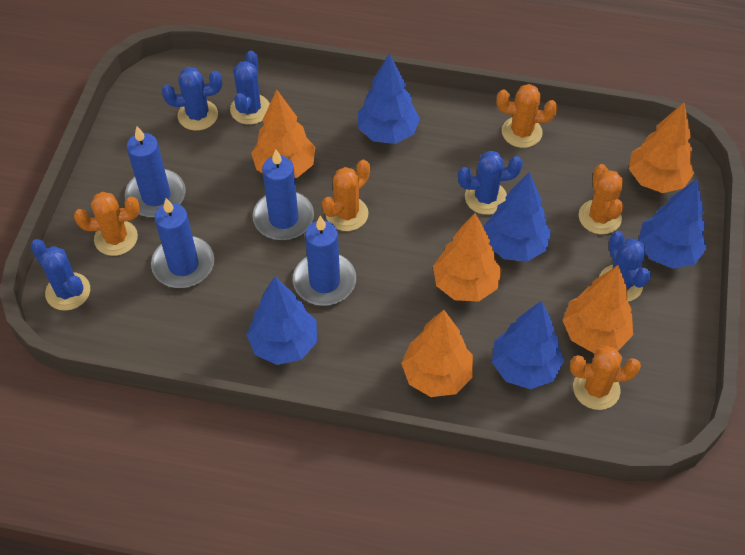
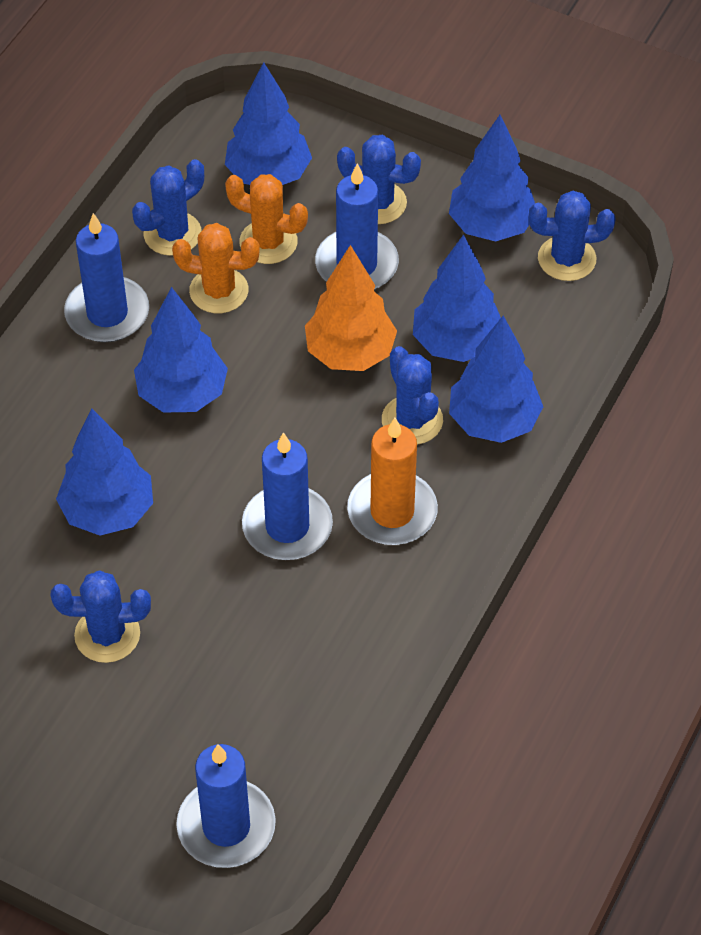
blue tree: 5 -> 6
orange cactus: 5 -> 2
orange candle: 0 -> 1
orange tree: 5 -> 1

